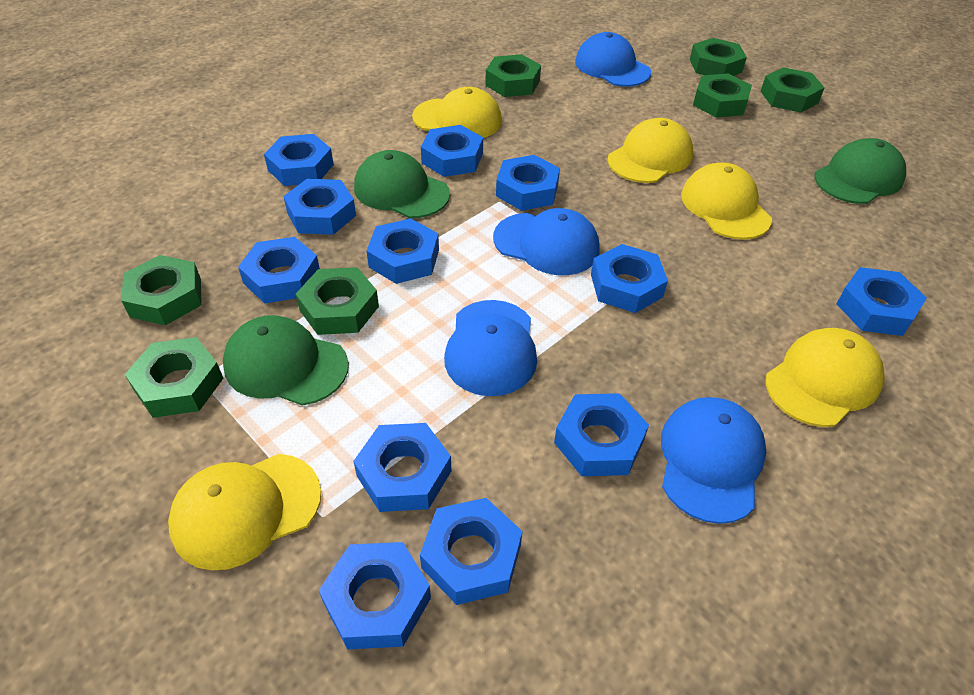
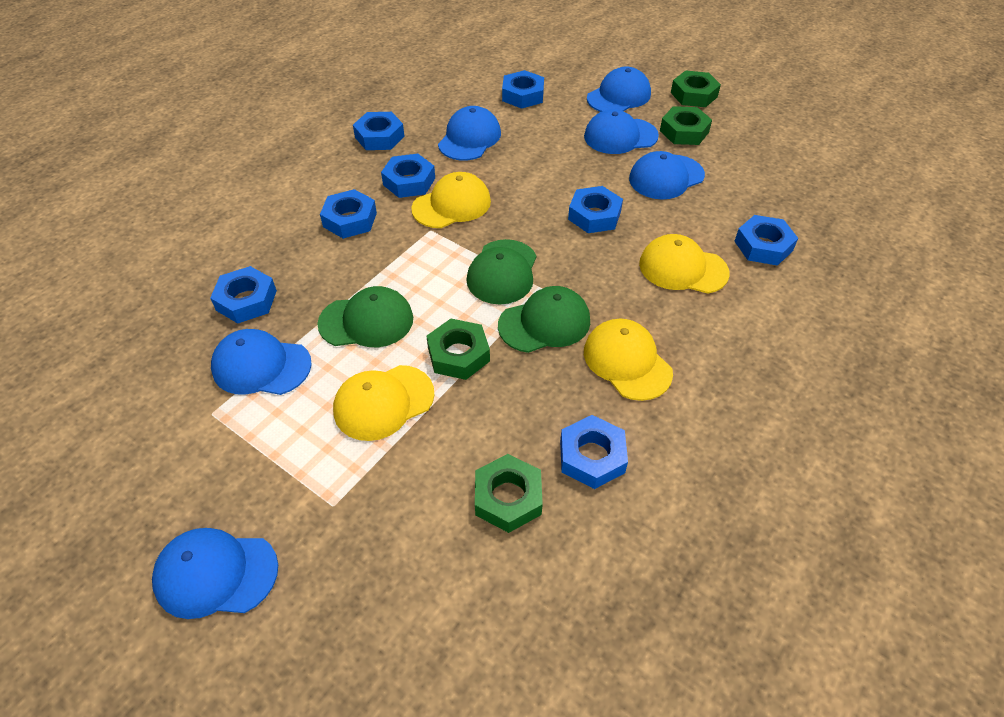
blue cap: 4 -> 6
blue nut: 12 -> 8
green nut: 7 -> 4
yellow cap: 5 -> 4

